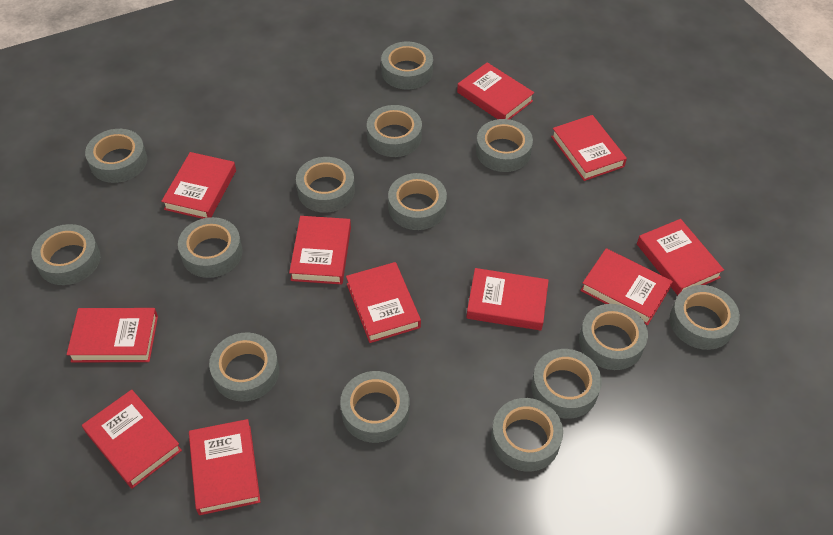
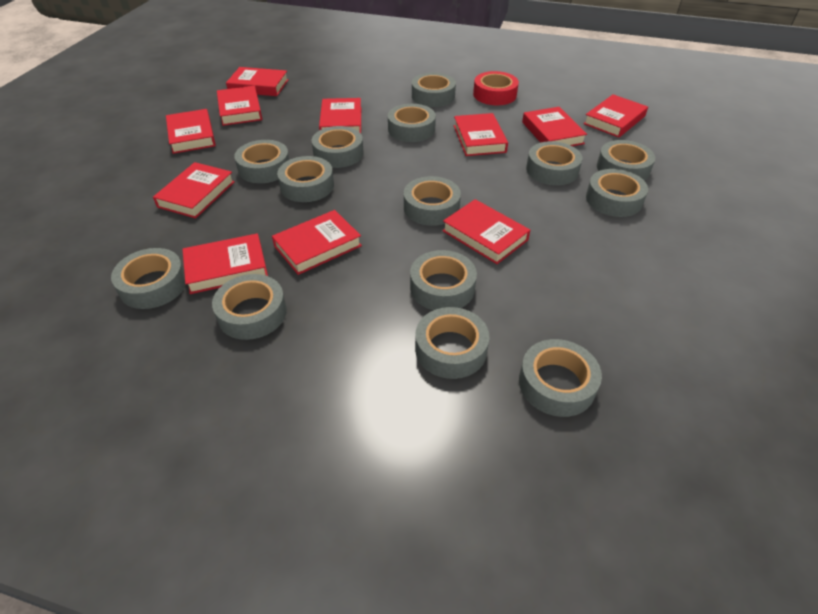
red tape: 0 -> 1

